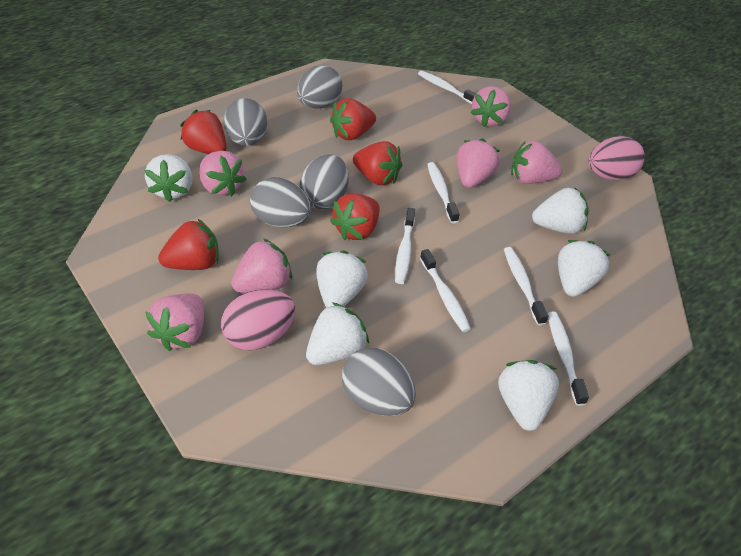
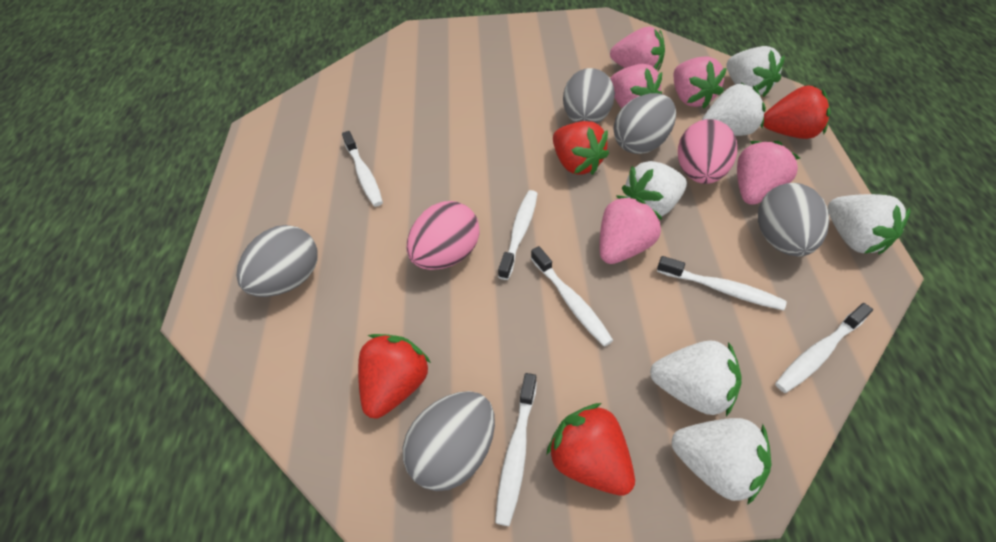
pink strawberry: 6 -> 5
red strawberry: 5 -> 4

